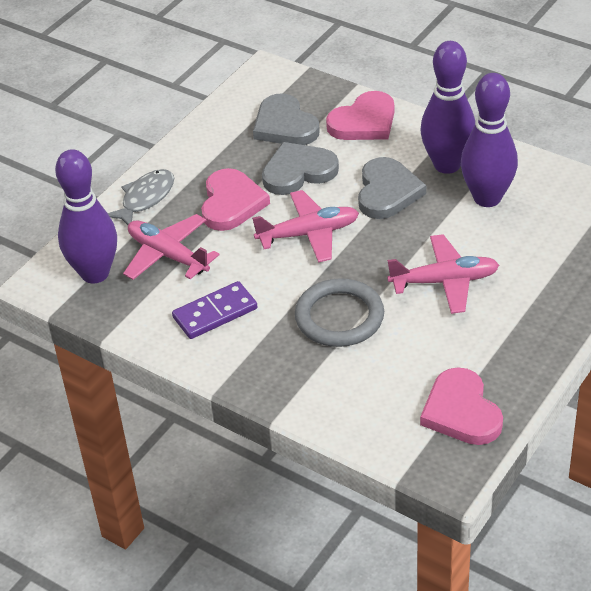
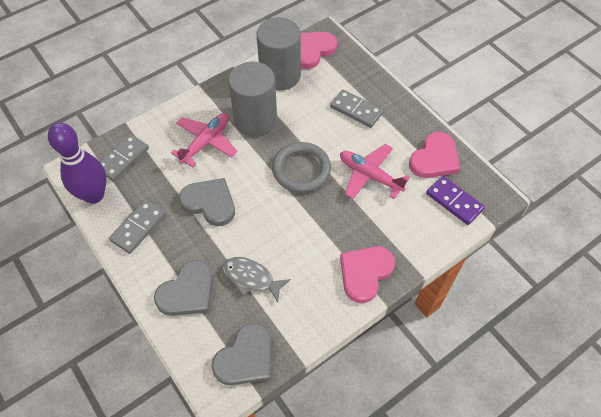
grey cylinder: 0 -> 2
grey domino: 0 -> 3
pink plane: 3 -> 2
purple bowling pin: 3 -> 1

